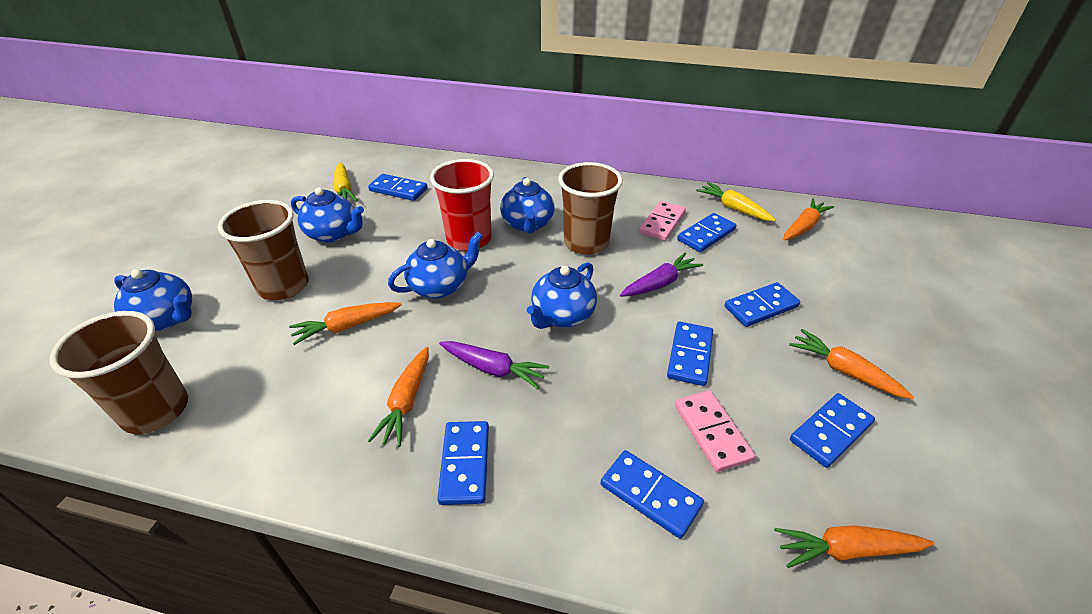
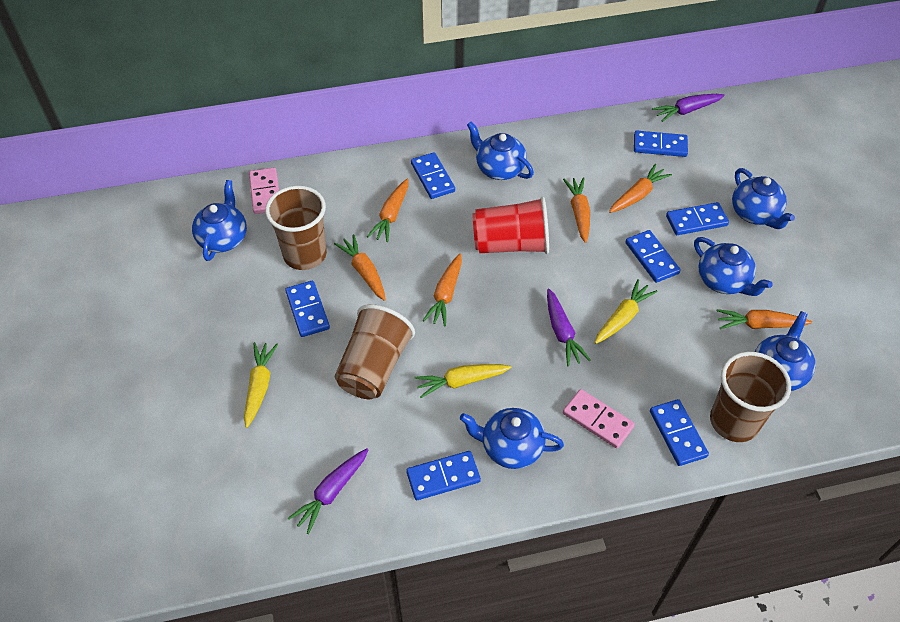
blue teapot: 5 -> 6
orange carrot: 5 -> 6
purple carrot: 2 -> 3
yellow carrot: 2 -> 3

